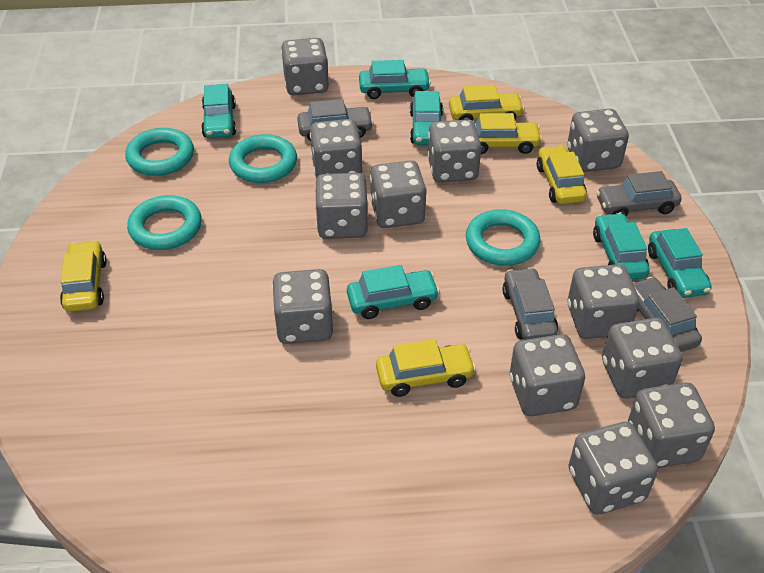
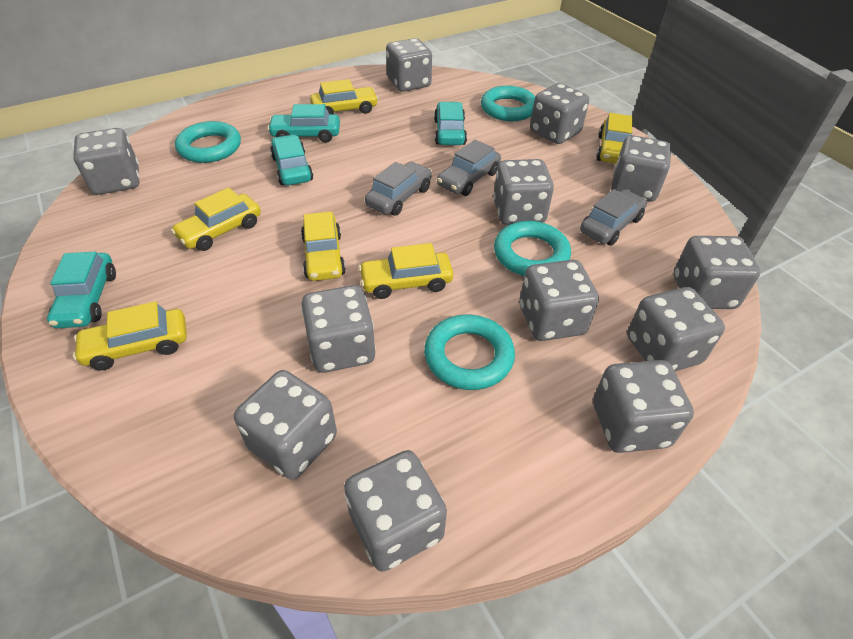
grey car: 4 -> 3
turquoise car: 6 -> 4
yellow car: 5 -> 6

